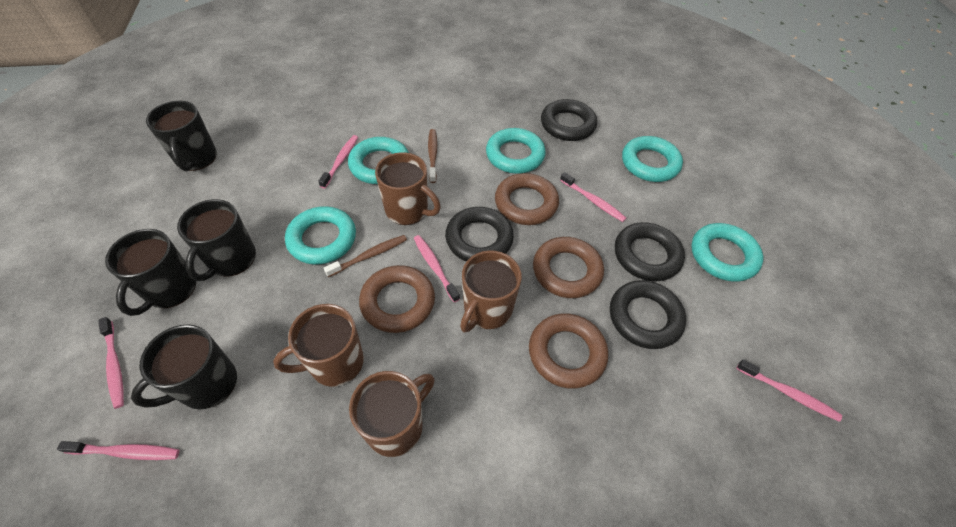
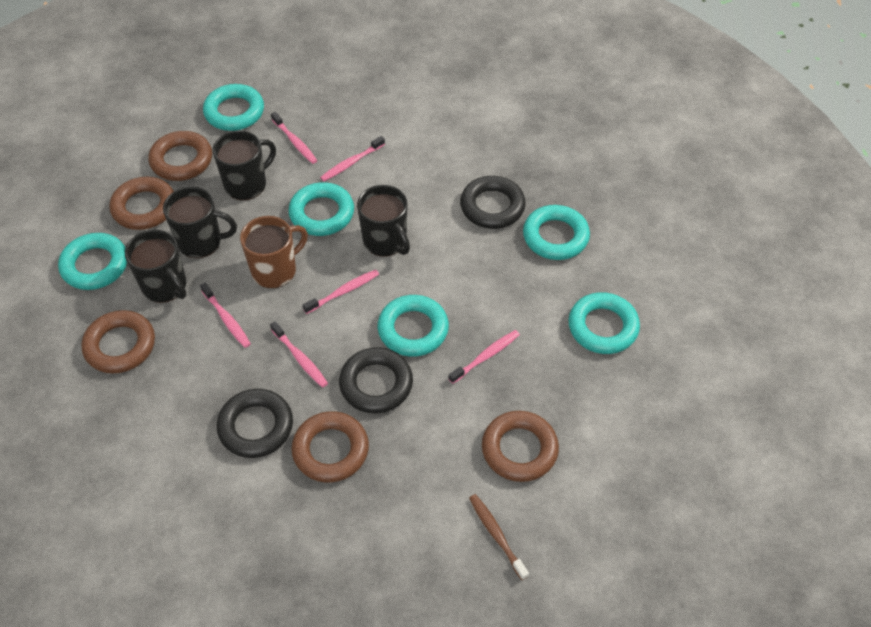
black ring: 4 -> 3
brown mug: 4 -> 1
brown ring: 4 -> 5
brown toothbrush: 2 -> 1
turquoise ring: 5 -> 6

